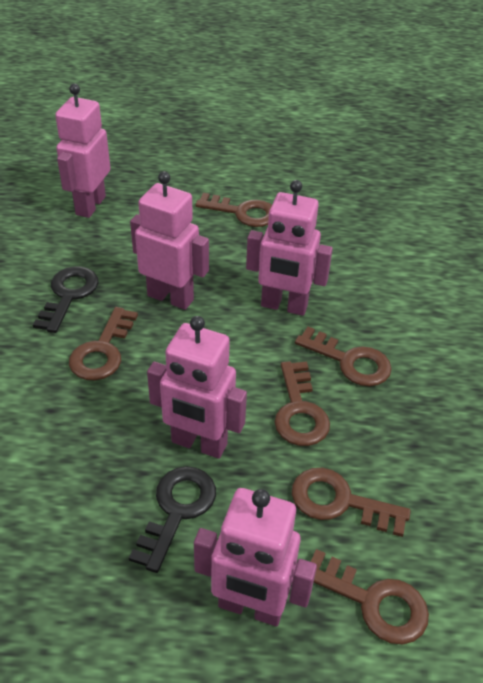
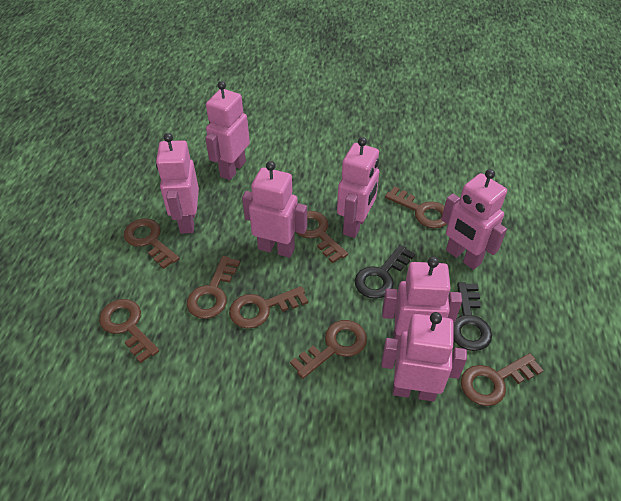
brown key: 6 -> 8
pink robot: 5 -> 7

